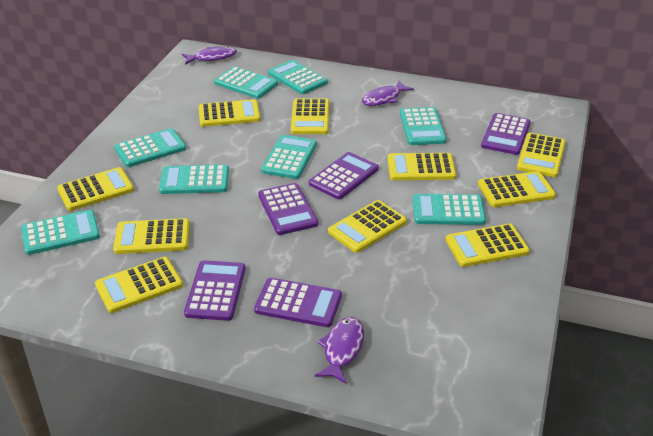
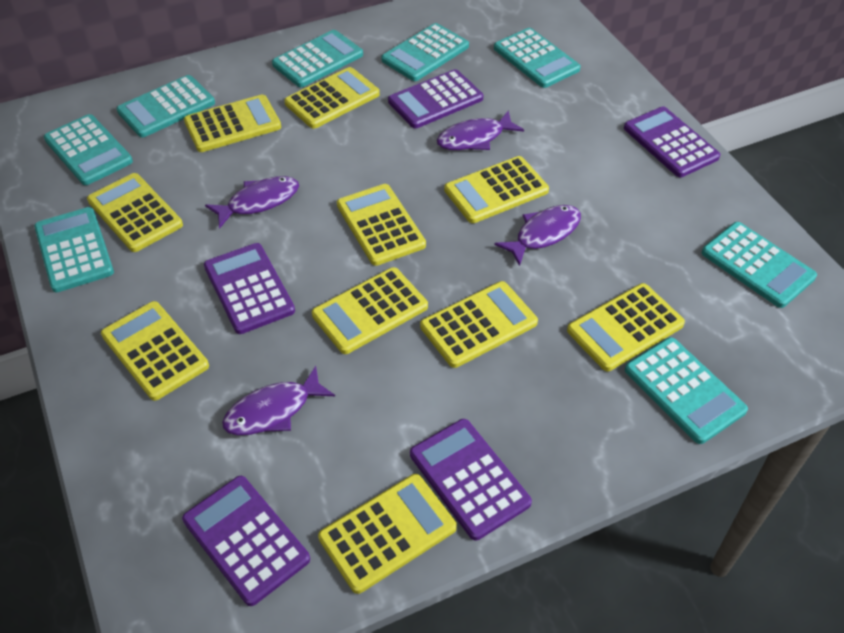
purple fish: 3 -> 4

